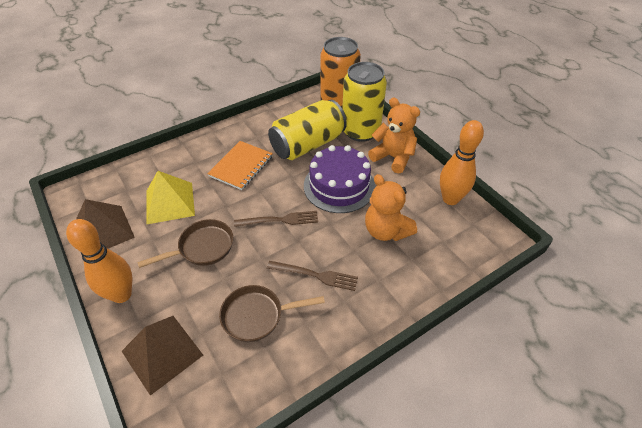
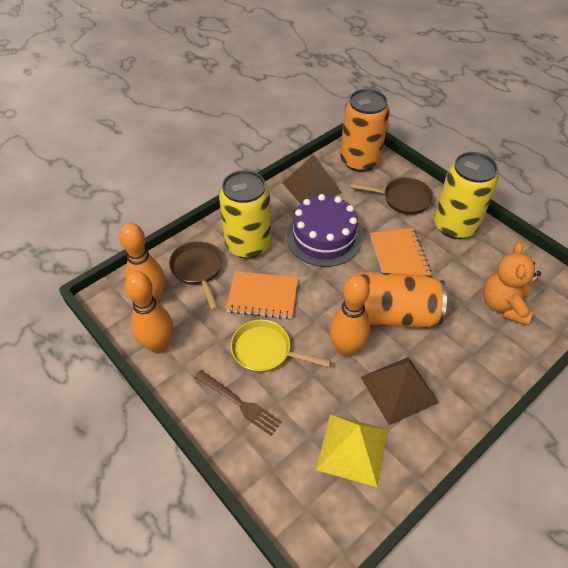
brown fork: 2 -> 1
orange bowling pin: 2 -> 3
orange can: 1 -> 2
orange notebook: 1 -> 2
orange teddy bear: 2 -> 1
yellow pan: 0 -> 1

